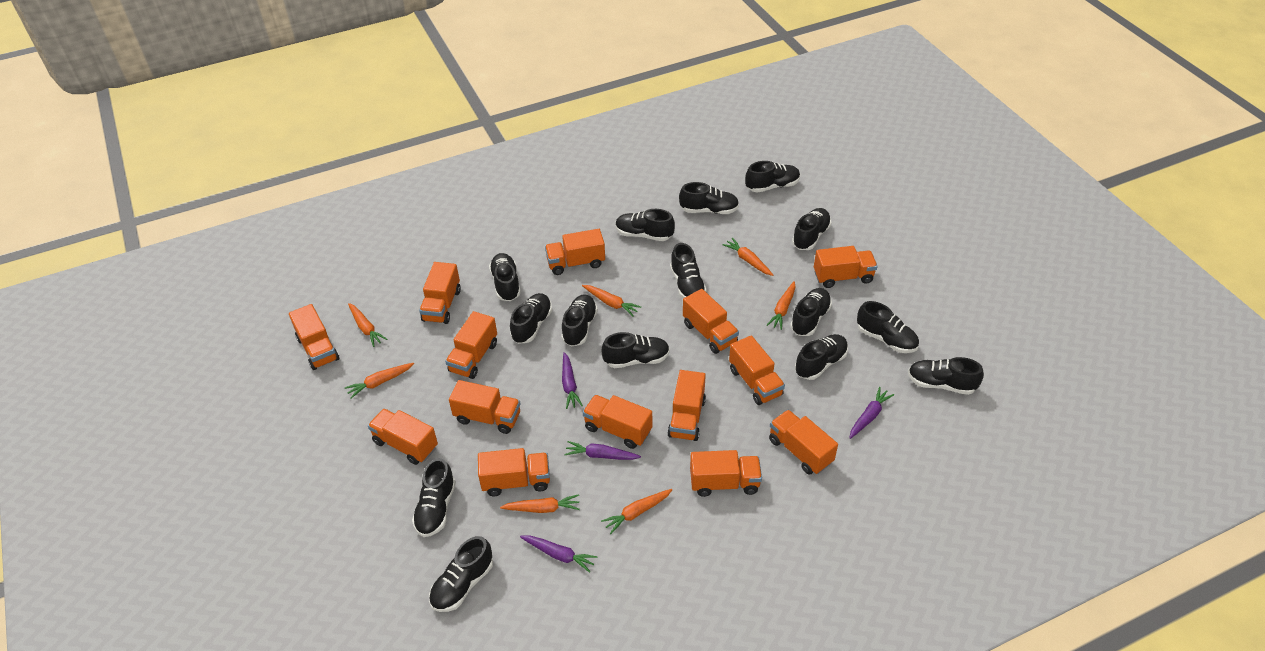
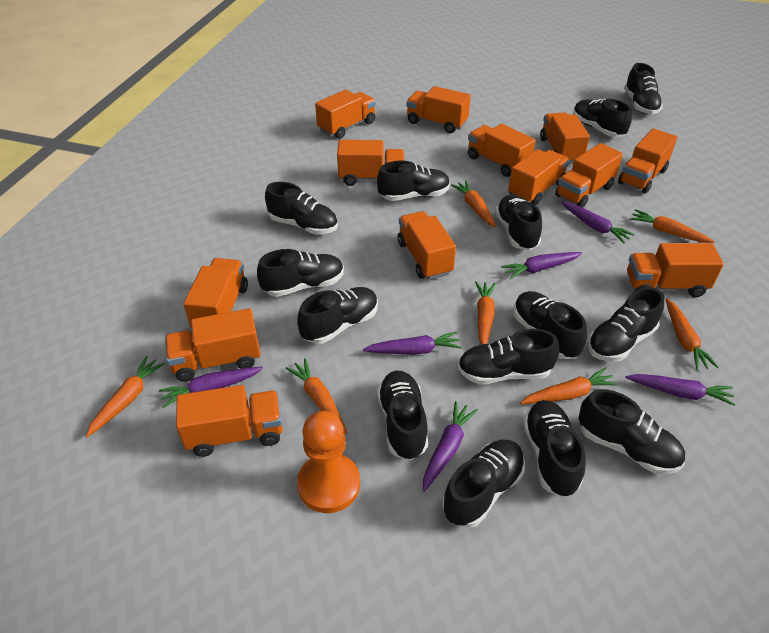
black shoe: 15 -> 14
orange pawn: 0 -> 1
orange truck: 14 -> 13
purple carrot: 4 -> 6

